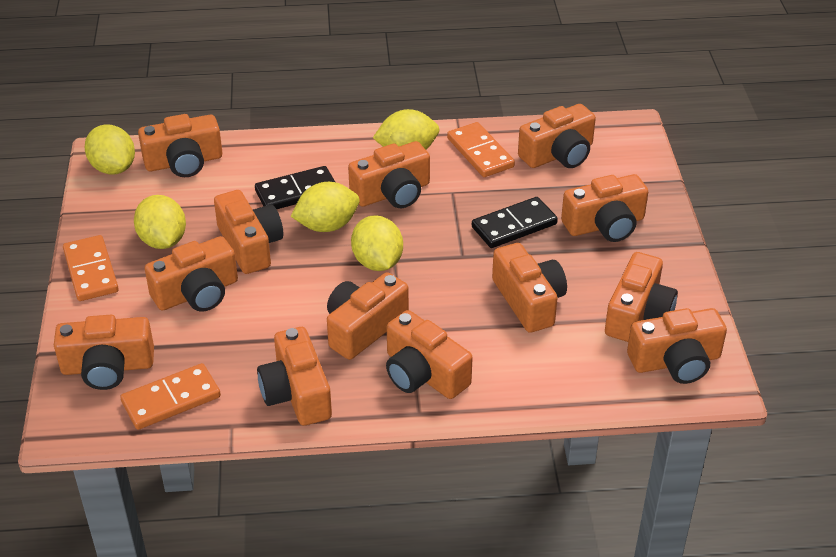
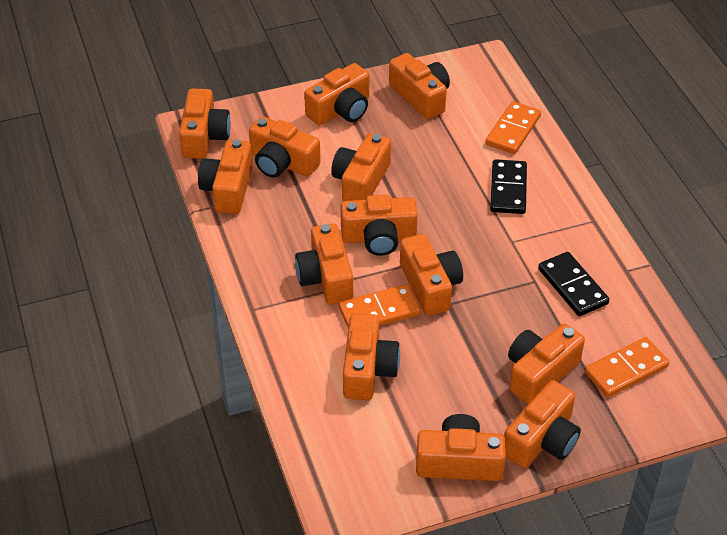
yellow lemon: 5 -> 0

